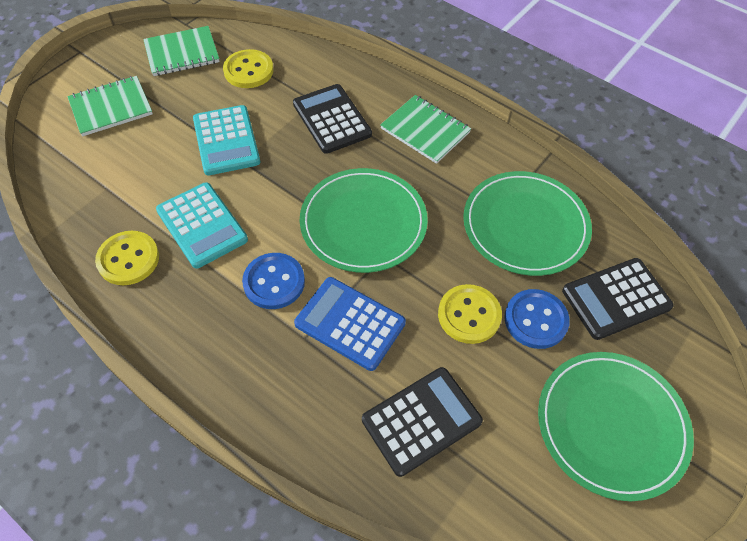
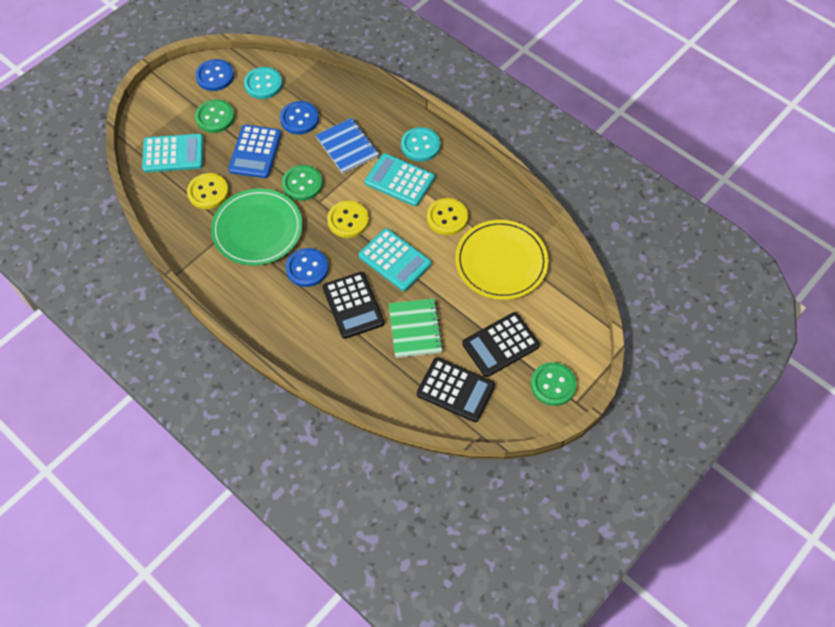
blue button: 2 -> 3
blue notebook: 0 -> 1
green button: 0 -> 3
green notebook: 3 -> 1
green plate: 3 -> 1
turquoise button: 0 -> 2
turquoise calculator: 2 -> 3
yellow plate: 0 -> 1

